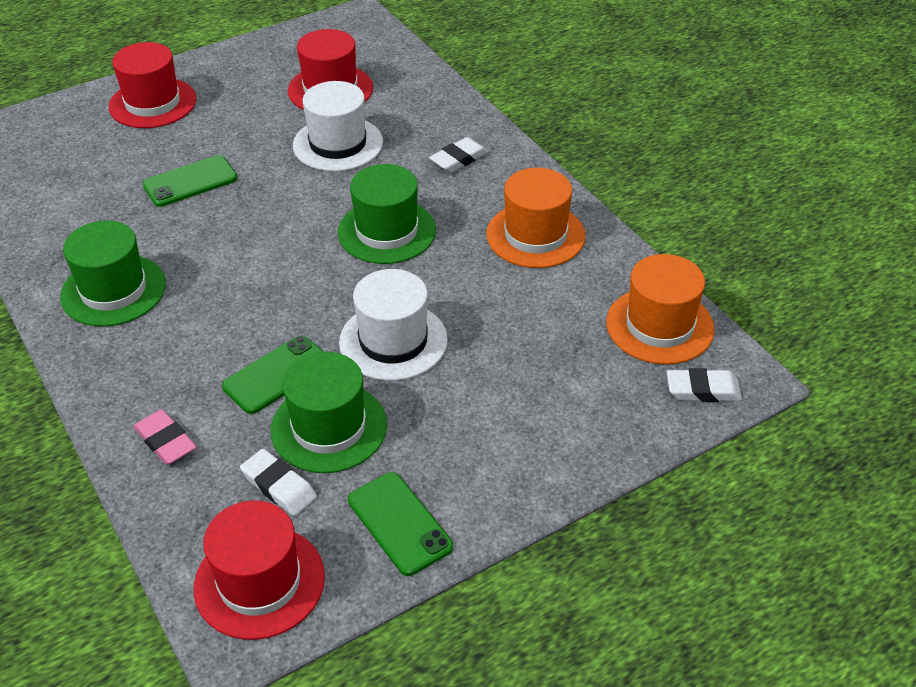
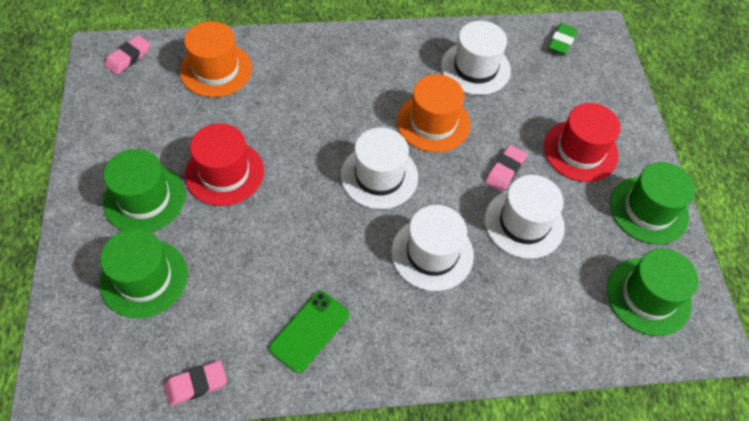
green eraser: 0 -> 1
green hat: 3 -> 4
green phone: 3 -> 1
pink eraser: 1 -> 3
red hat: 3 -> 2
white eraser: 3 -> 0
white hat: 2 -> 4

